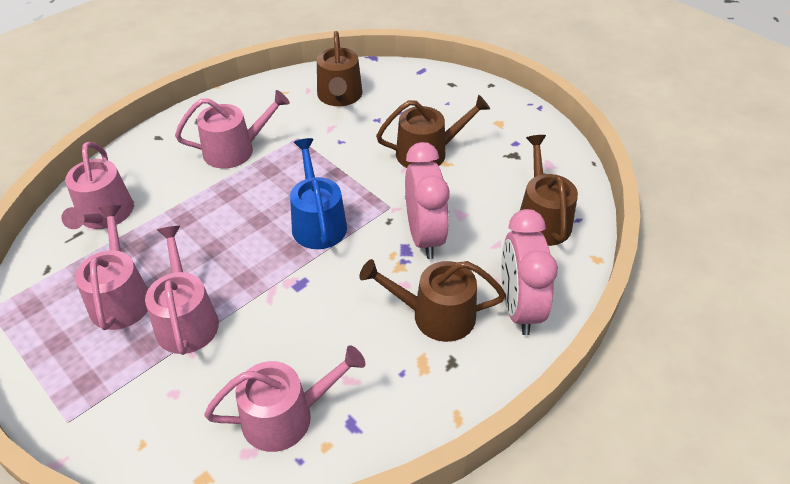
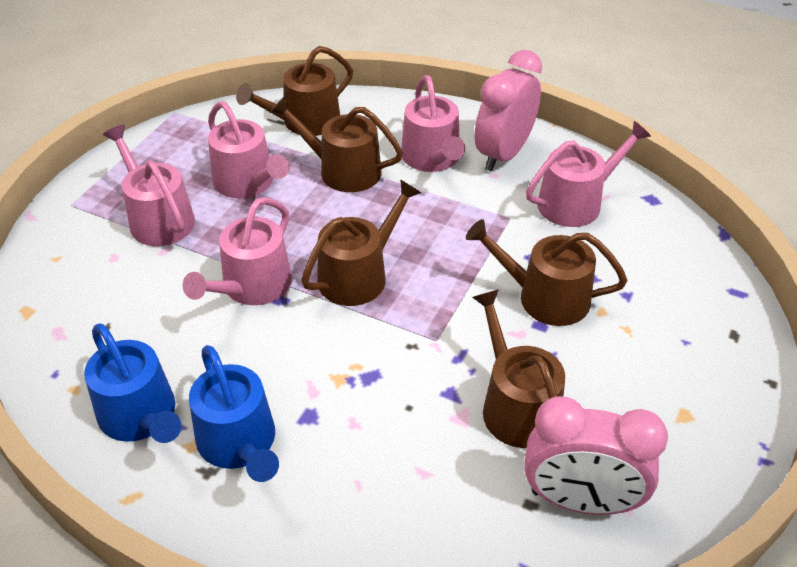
blue watering can: 1 -> 2
brown watering can: 4 -> 5

